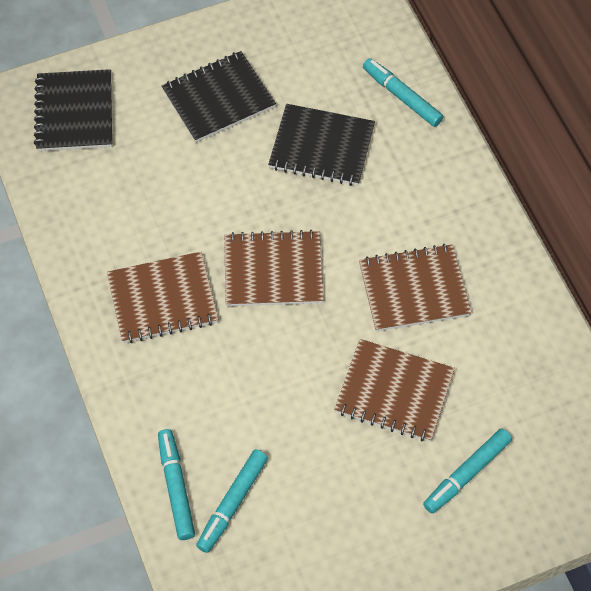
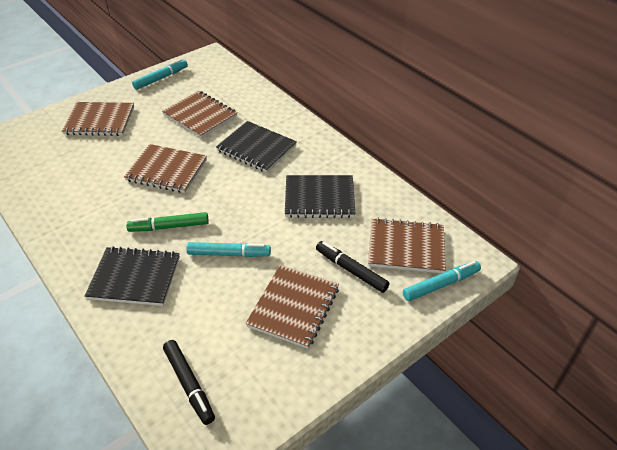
black marker: 0 -> 2
brown notebook: 4 -> 5
green marker: 0 -> 1
turquoise marker: 4 -> 3

